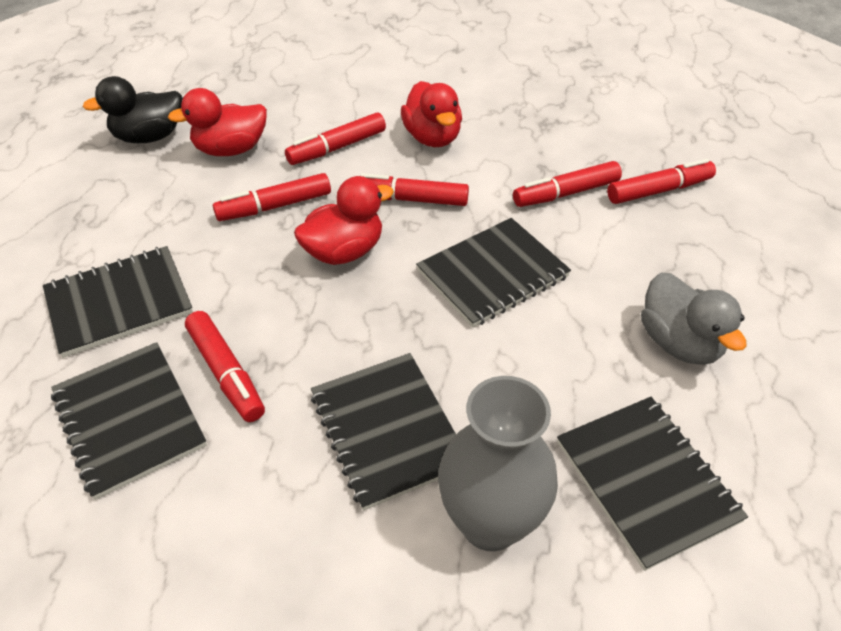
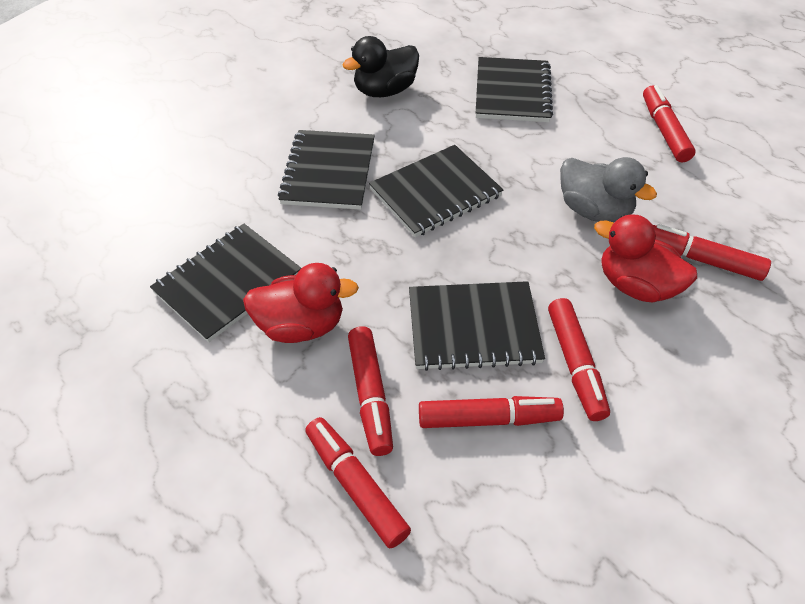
grey vase: 1 -> 0
red duck: 3 -> 2

